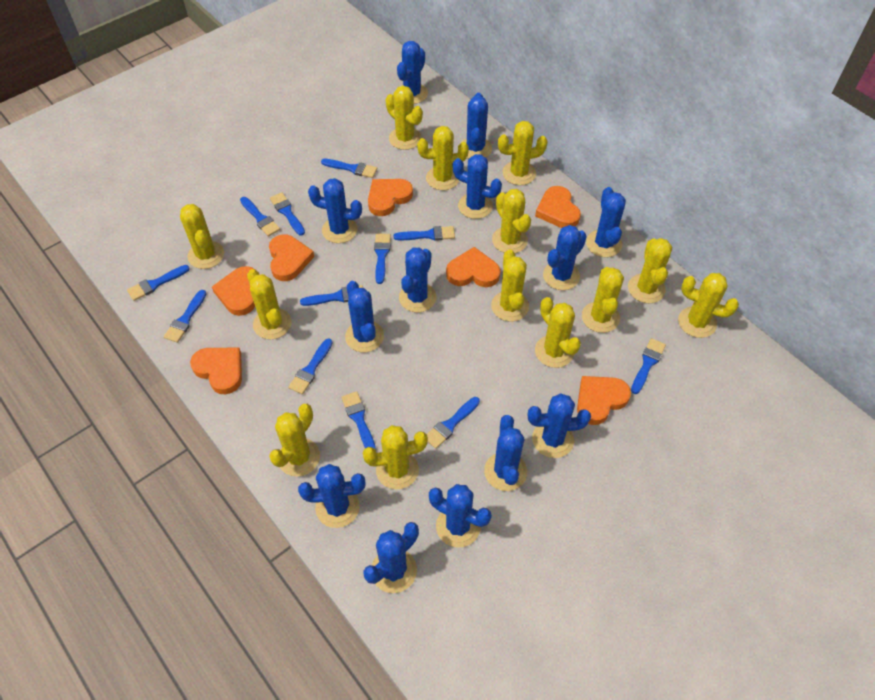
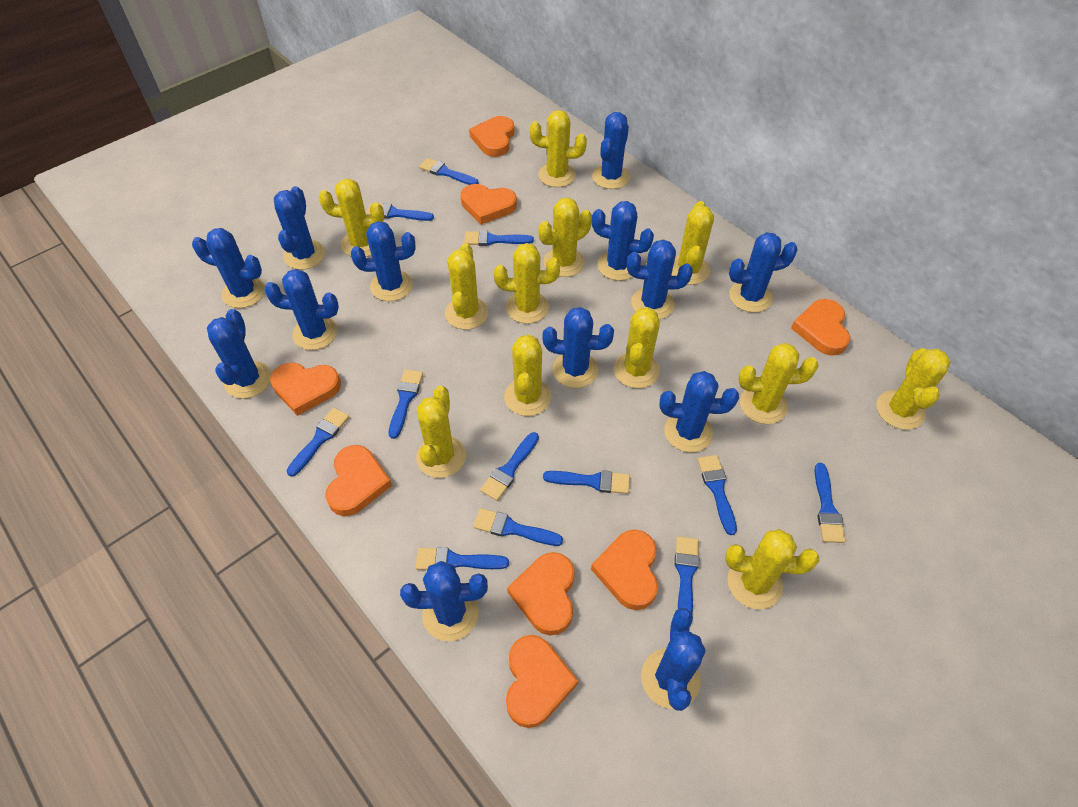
orange heart: 7 -> 8
yellow cactus: 13 -> 12

